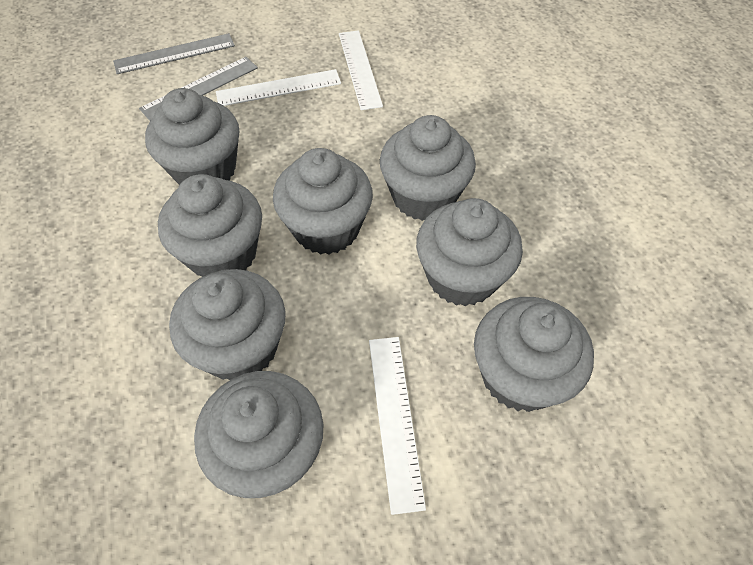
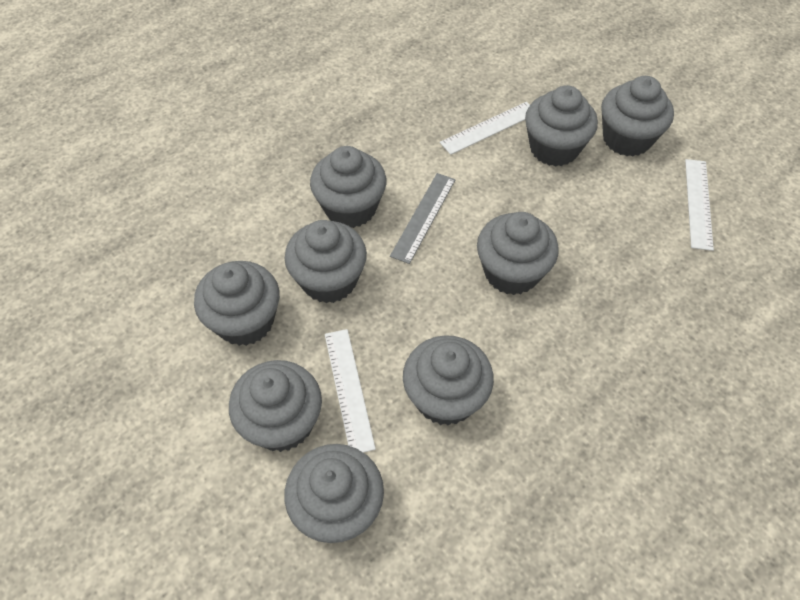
grey cupcake: 8 -> 9
grey ruler: 2 -> 1

